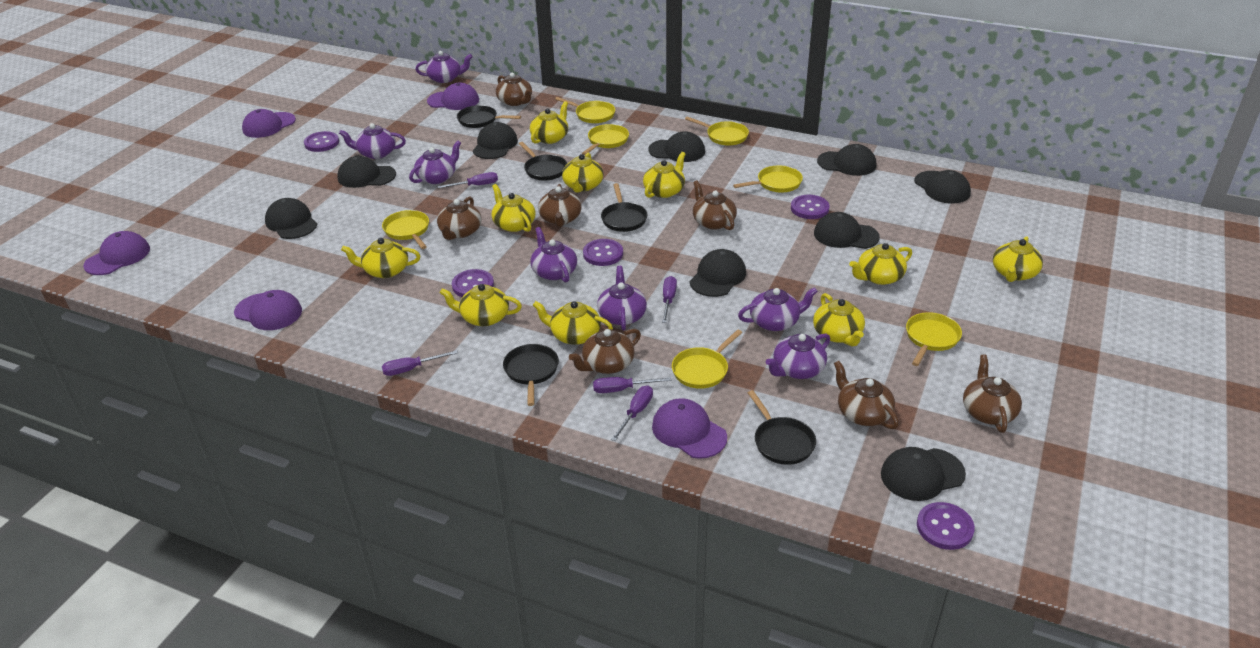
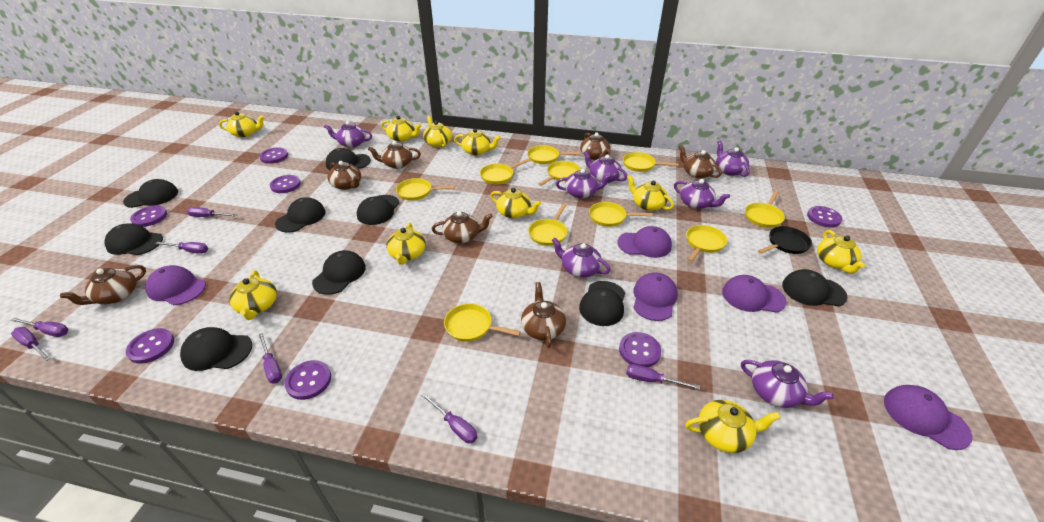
black pan: 5 -> 1
purple button: 5 -> 7
purple screwdriver: 5 -> 7
yellow pan: 7 -> 10

